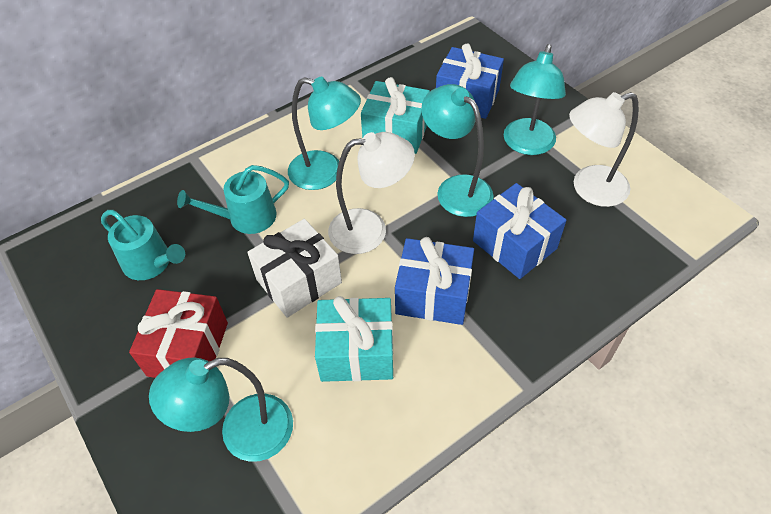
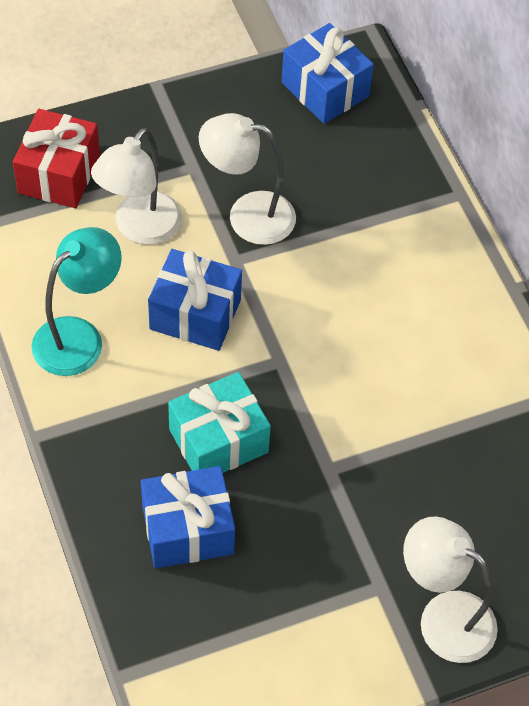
turquoise gift: 2 -> 1
turquoise lamp: 4 -> 1
turquoise watering can: 2 -> 0
white gift: 1 -> 0
white lamp: 2 -> 3

